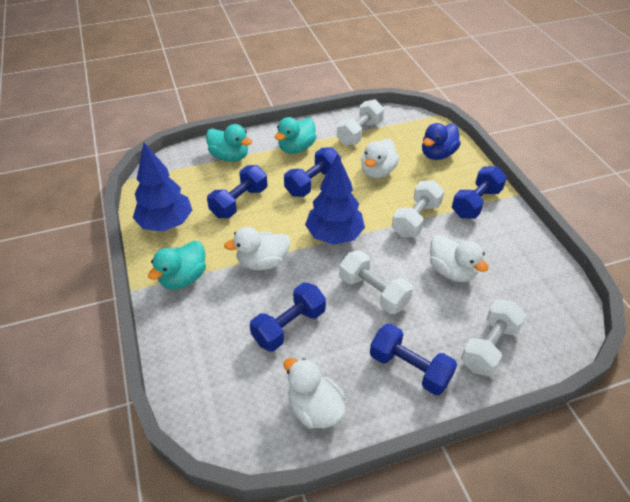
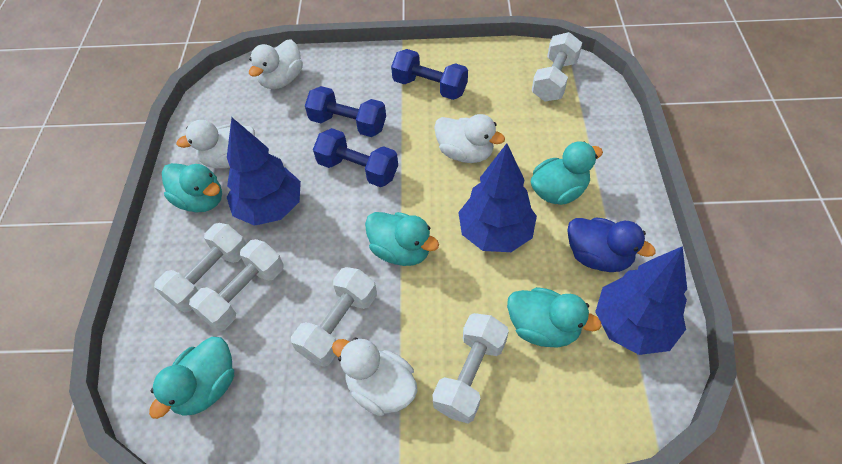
blue dumbbell: 5 -> 3
blue tree: 2 -> 3
turquoise duck: 3 -> 5
white dumbbell: 4 -> 5

